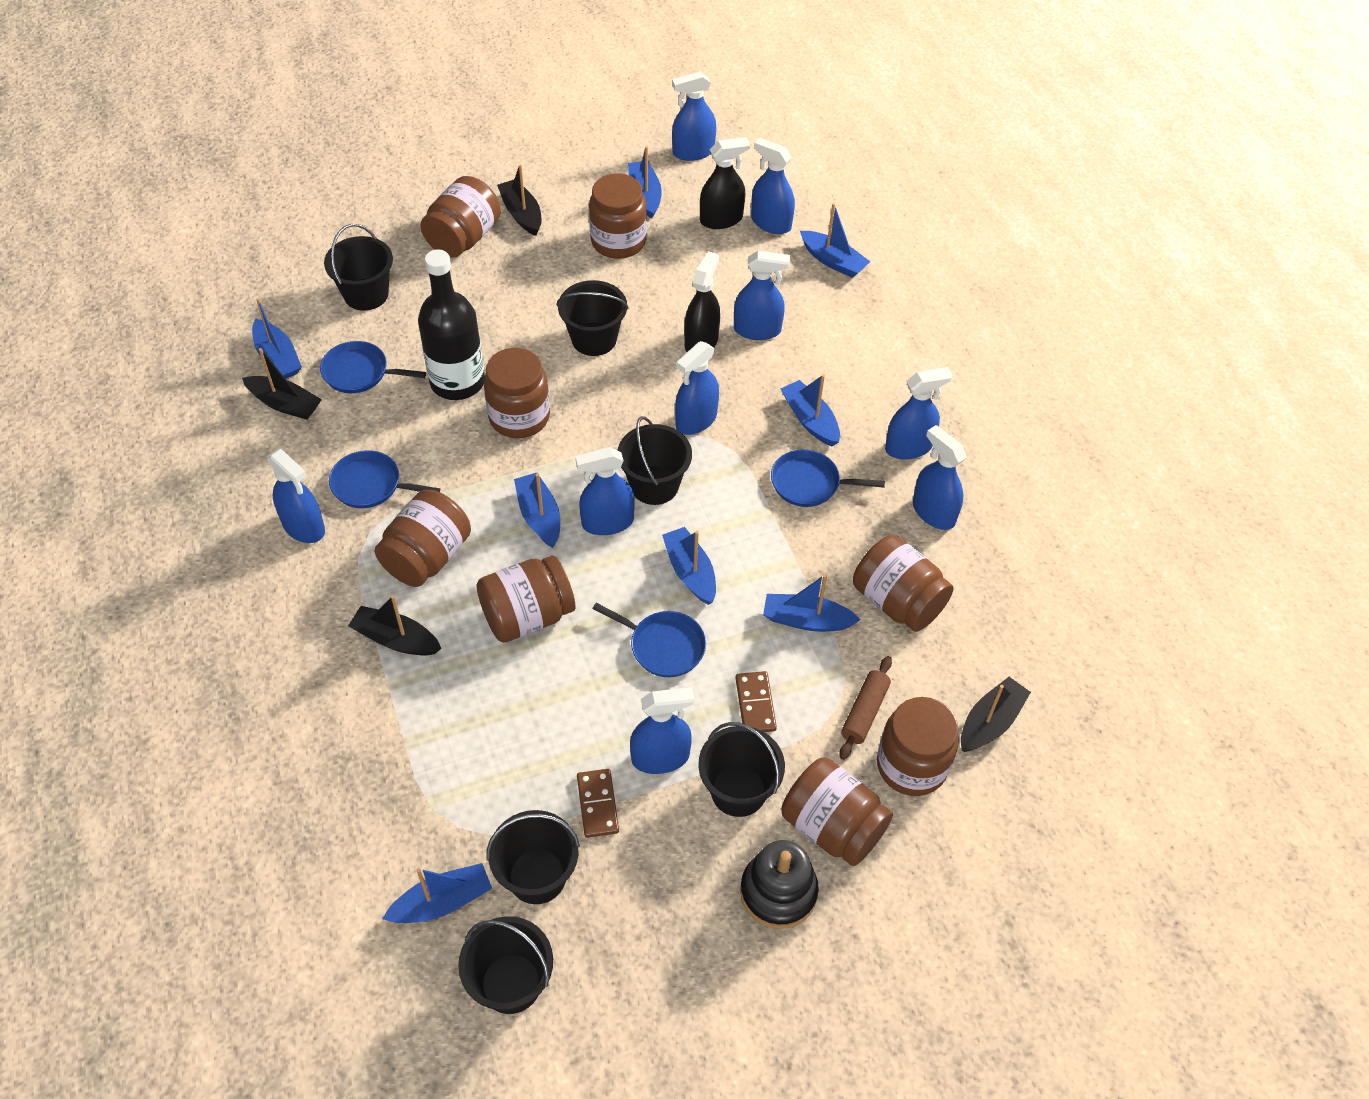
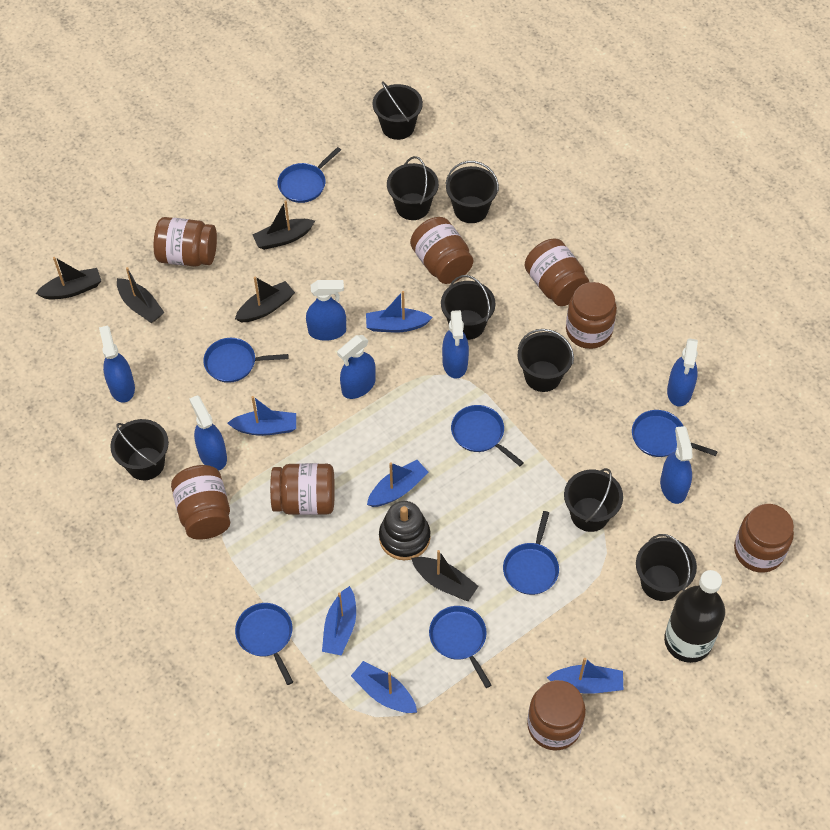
black boat: 4 -> 5
black bucket: 6 -> 8
black spray bottle: 2 -> 0
blue boat: 8 -> 6
blue pan: 4 -> 7
blue spray bottle: 9 -> 7
brown domino: 2 -> 0
brown rolling pin: 1 -> 0

